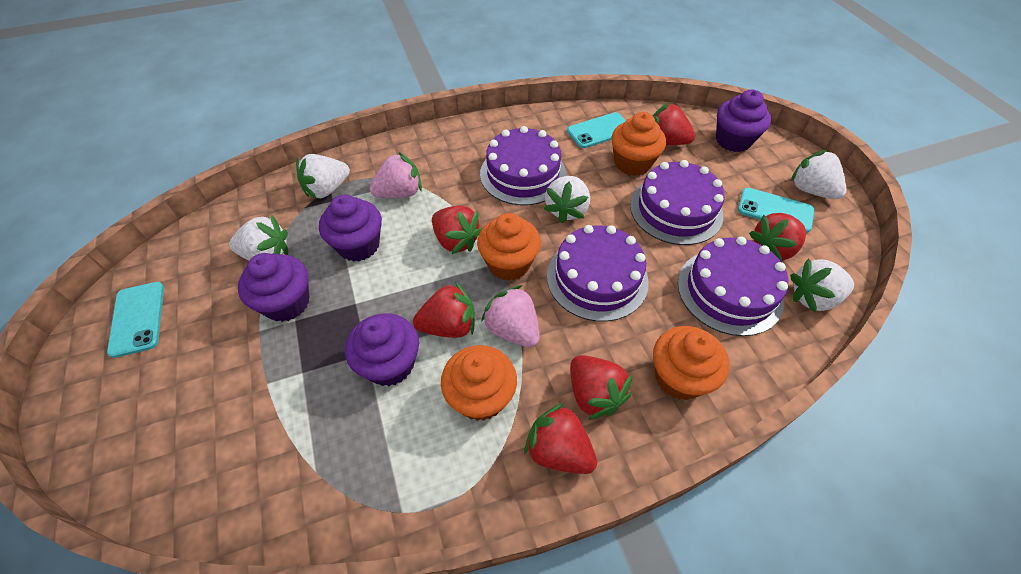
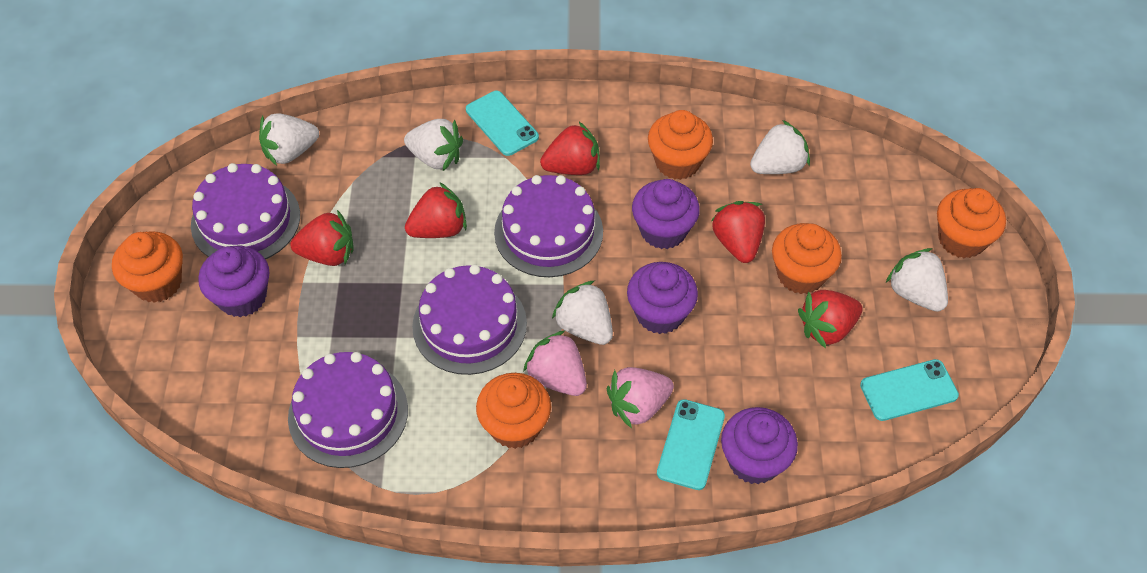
orange cupcake: 4 -> 5
red strawberry: 6 -> 5

